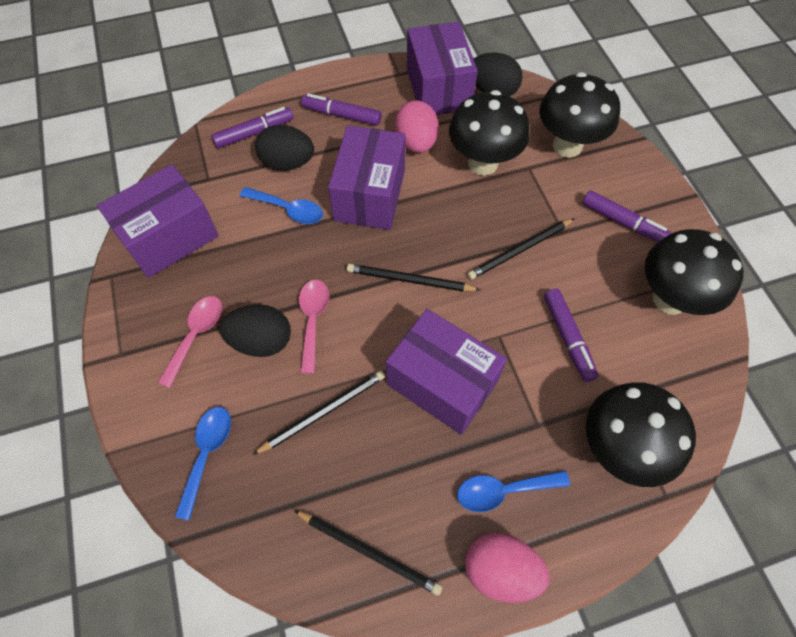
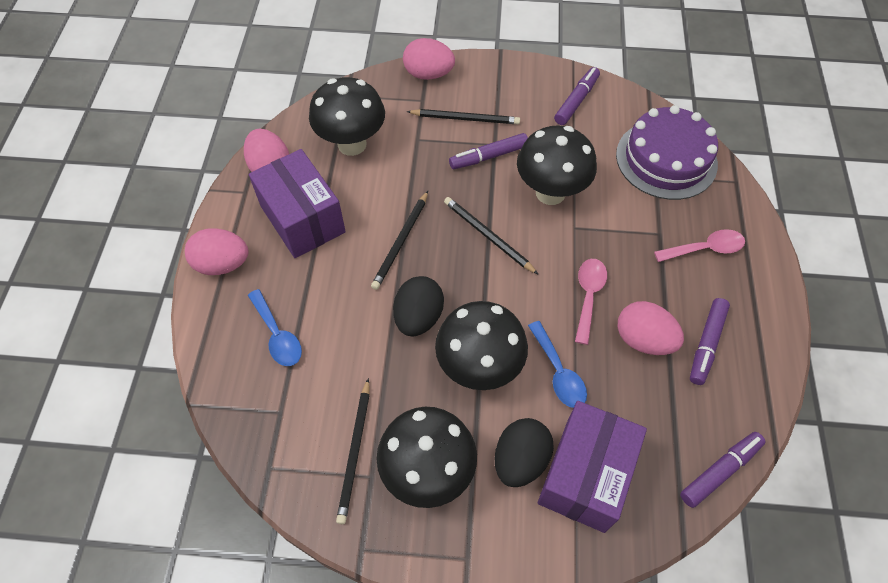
black egg: 3 -> 2
blue spoon: 3 -> 2
pink egg: 2 -> 4
purple box: 4 -> 2
purple cake: 0 -> 1

